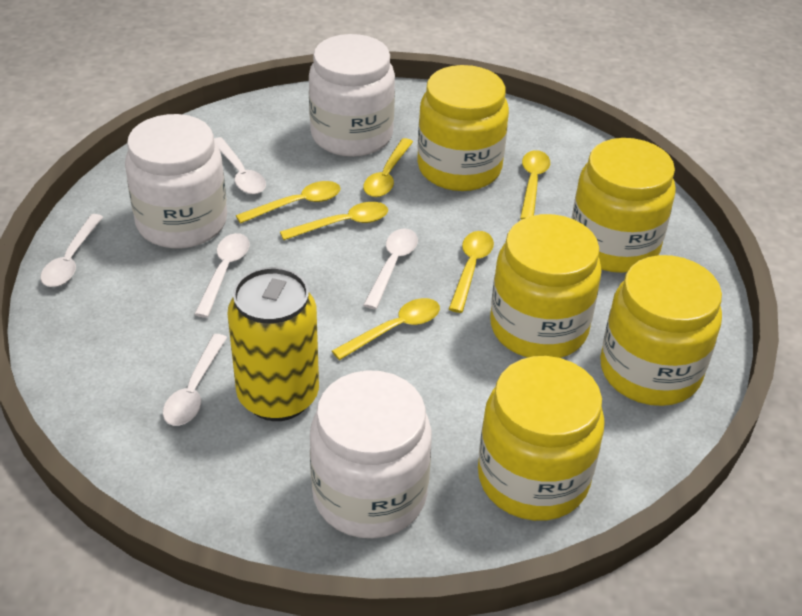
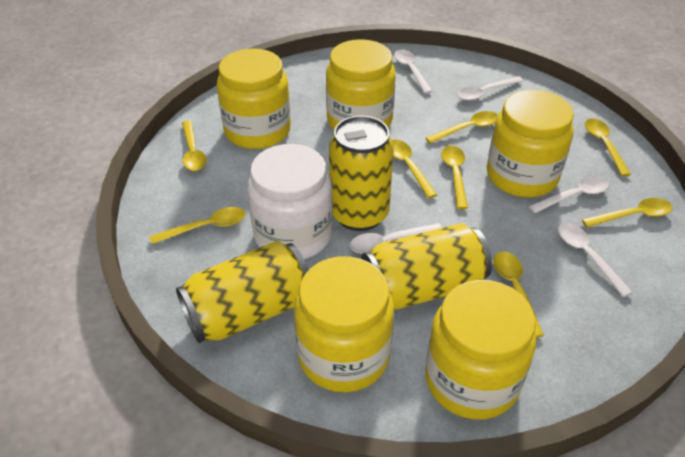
white jar: 3 -> 1
yellow can: 1 -> 3
yellow spoon: 6 -> 8

